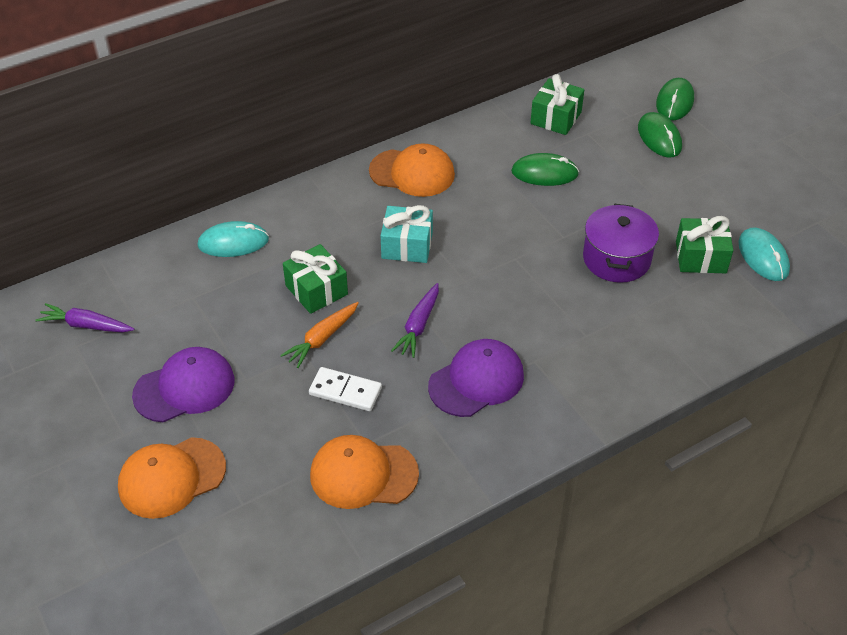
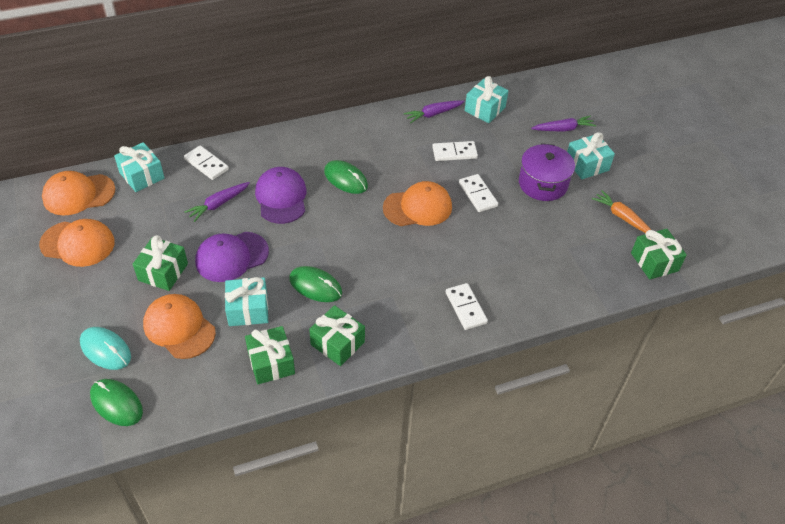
green gift: 3 -> 4
orange cap: 3 -> 4
purple carrot: 2 -> 3
turquoise gift: 1 -> 4
turquoise mouse: 2 -> 1
white domino: 1 -> 4

